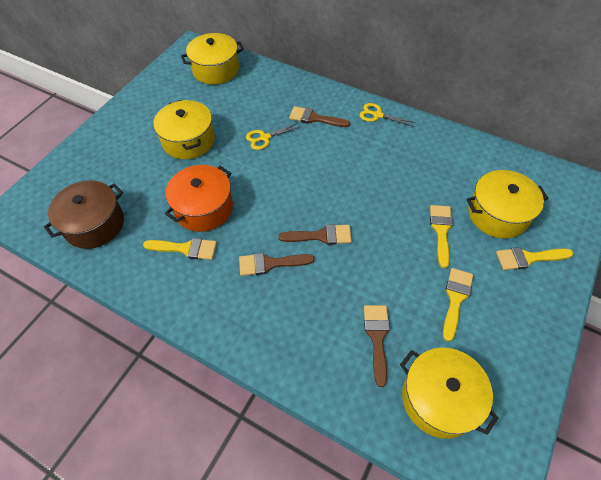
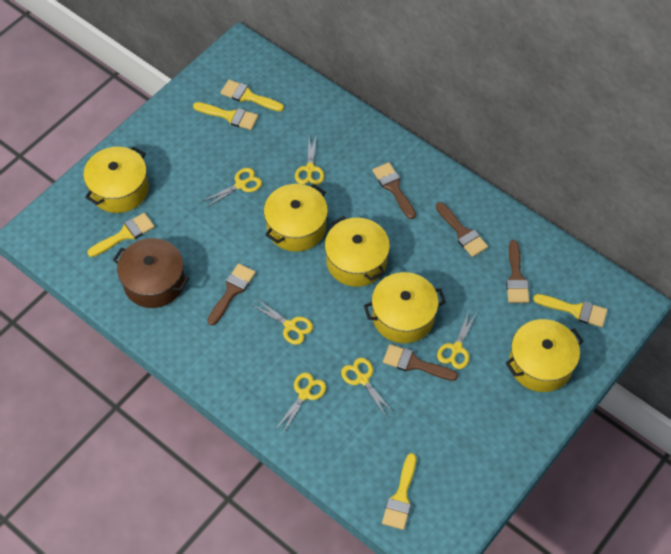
brown brush: 4 -> 5
orange pot: 1 -> 0
yellow brush: 4 -> 5
yellow pot: 4 -> 5
yellow scissors: 2 -> 6

